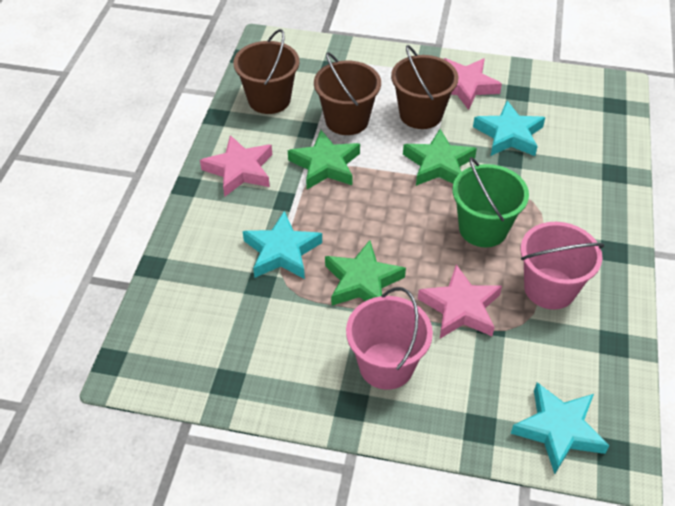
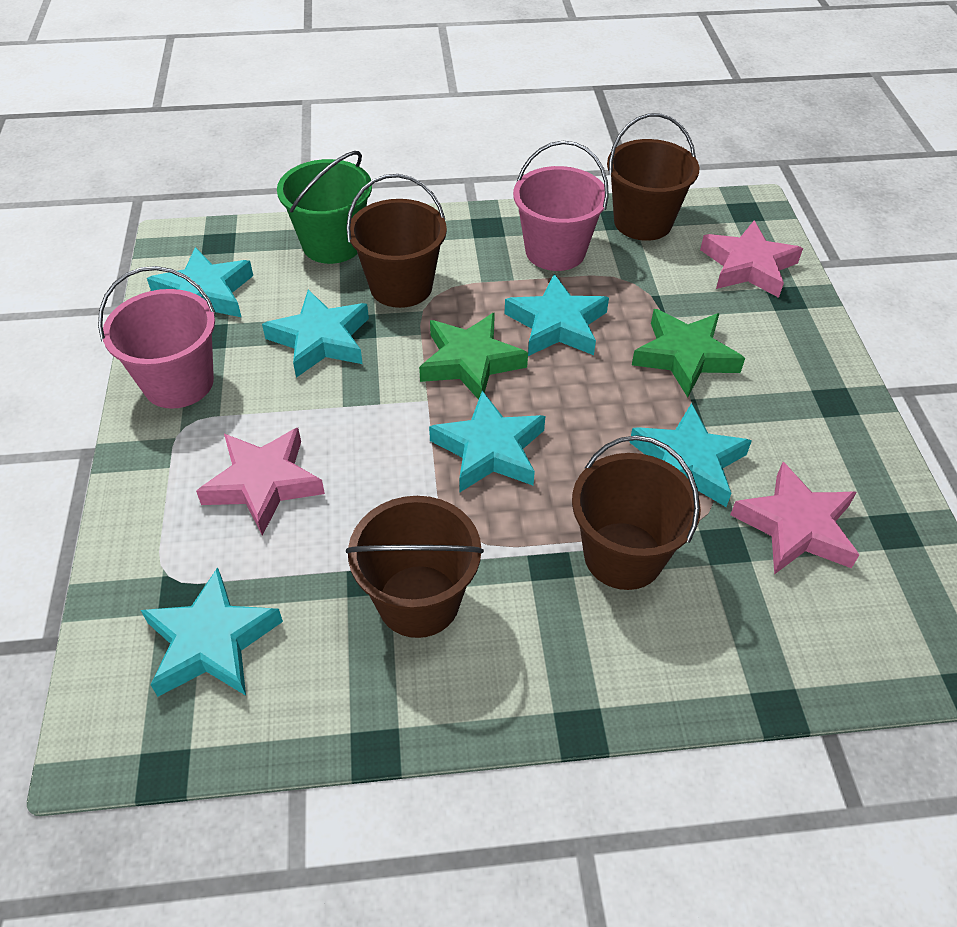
brown bucket: 3 -> 4
green star: 3 -> 2
turquoise star: 3 -> 6

